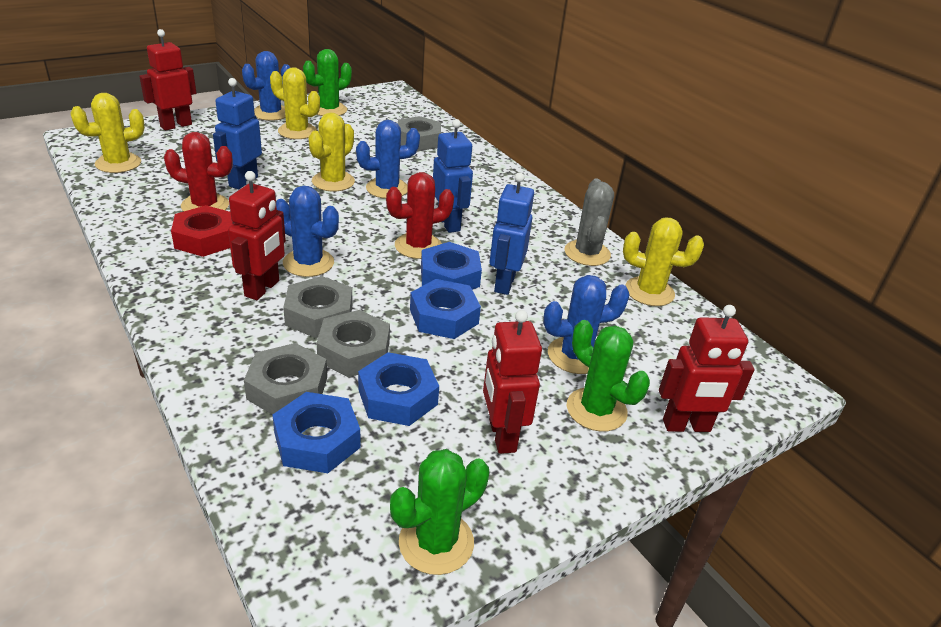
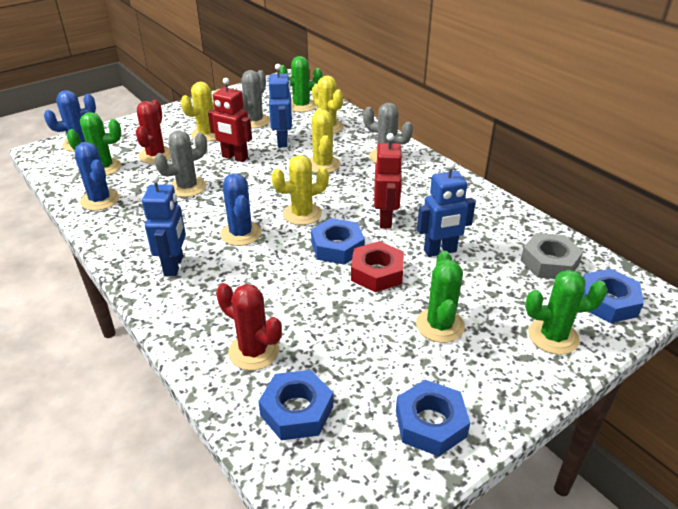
blue cactus: 4 -> 3
green cactus: 3 -> 4
grey cactus: 1 -> 3
grey nut: 4 -> 1
red robot: 4 -> 2

